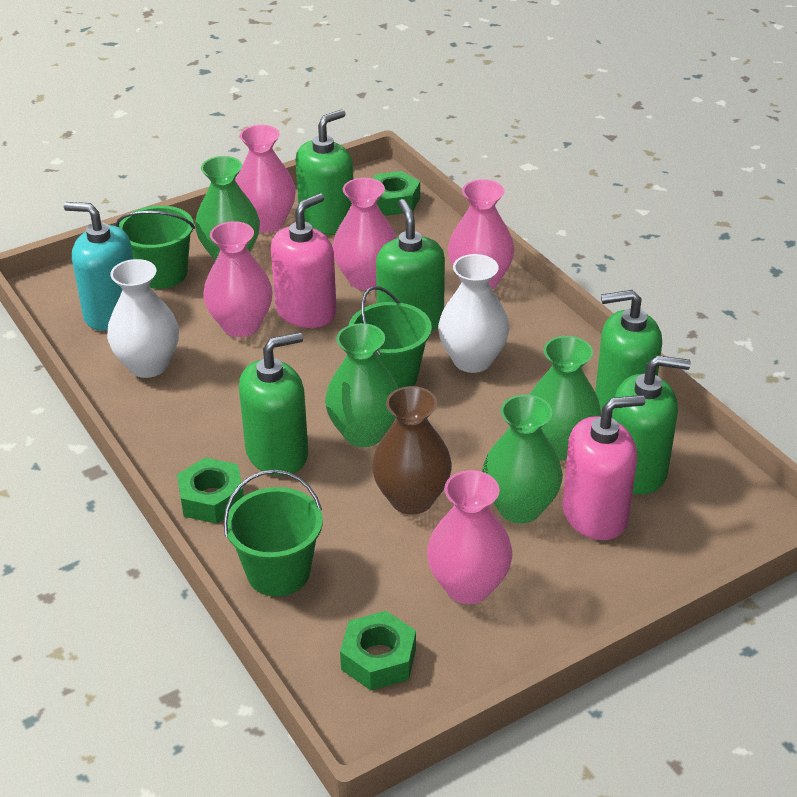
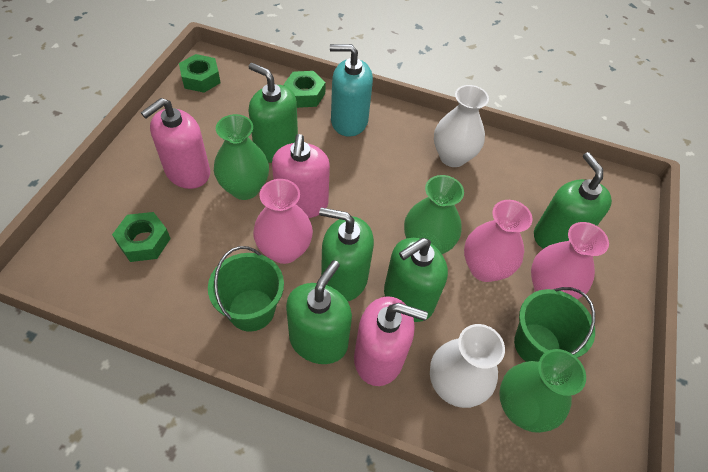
brown vase: 1 -> 0
green bucket: 3 -> 2
green vase: 4 -> 3
pink soap dispenser: 2 -> 3
pink vase: 5 -> 3

